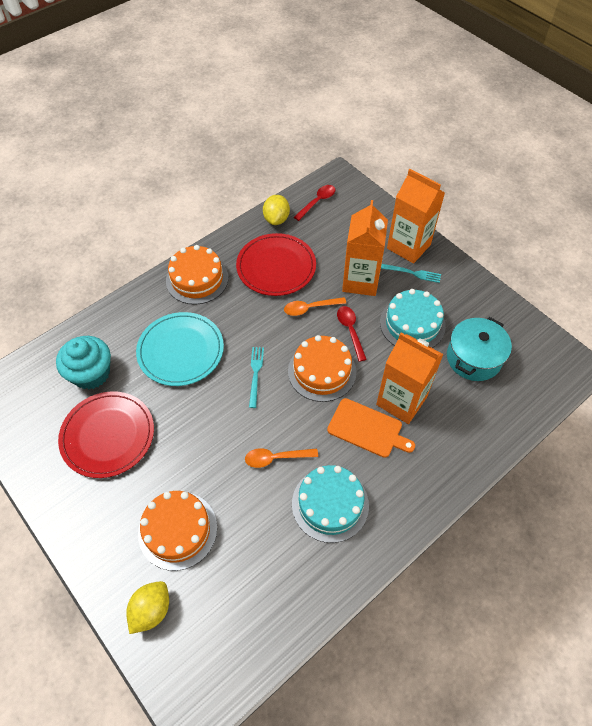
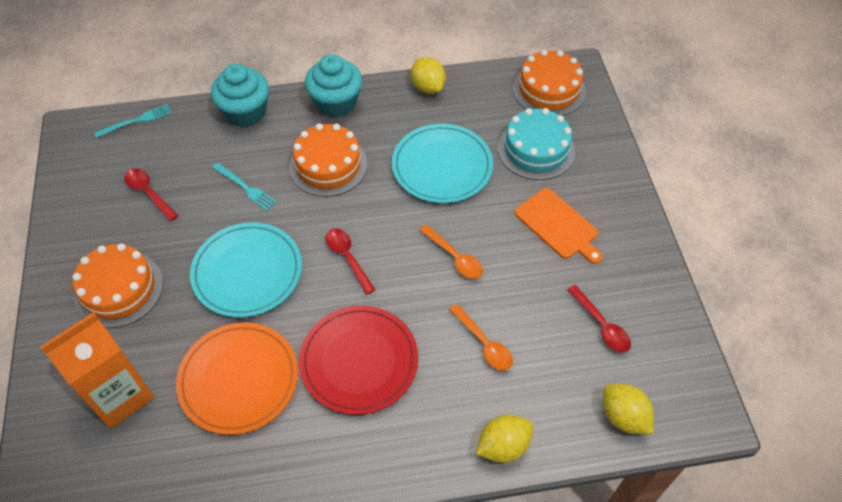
orange carton: 3 -> 1
orange plate: 0 -> 1
red plate: 2 -> 1
red spoon: 2 -> 3
turquoise cake: 2 -> 1
turquoise cupcake: 1 -> 2
turquoise plate: 1 -> 2
turquoise pot: 1 -> 0
yellow lemon: 2 -> 3

